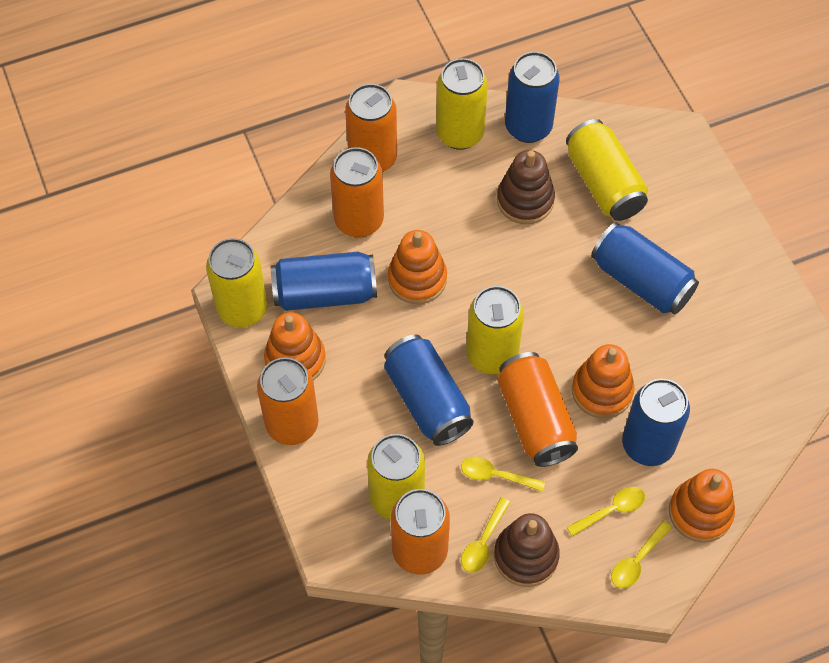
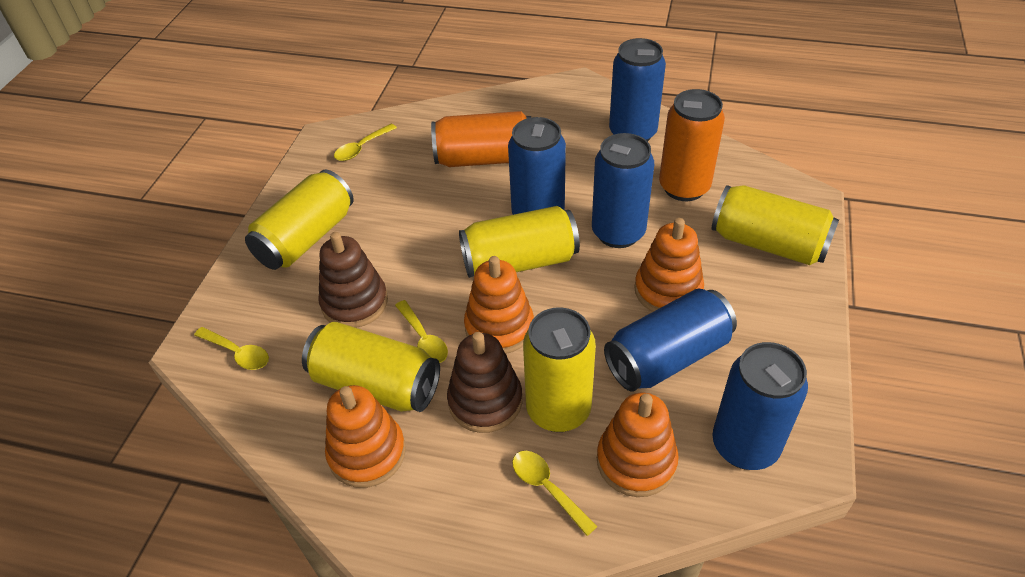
orange can: 5 -> 2

